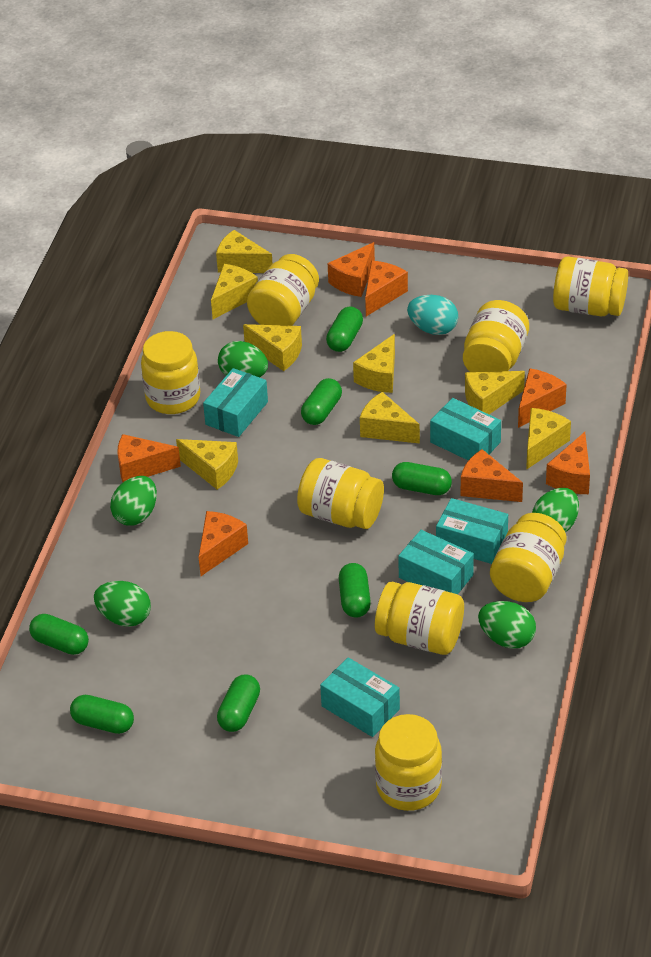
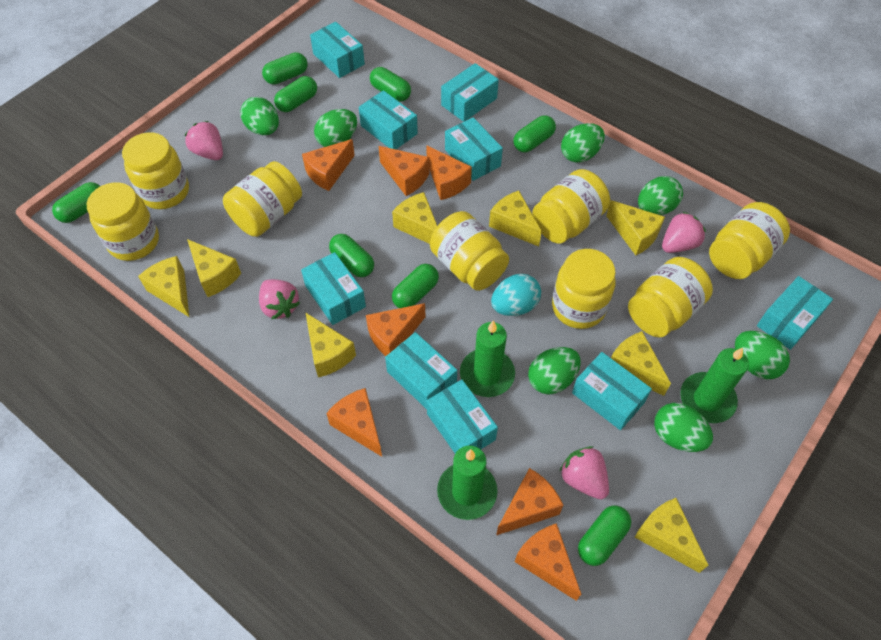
green candle: 0 -> 3
green capsule: 7 -> 8
green egg: 5 -> 7
pink strawberry: 0 -> 4
turquoise box: 5 -> 9

